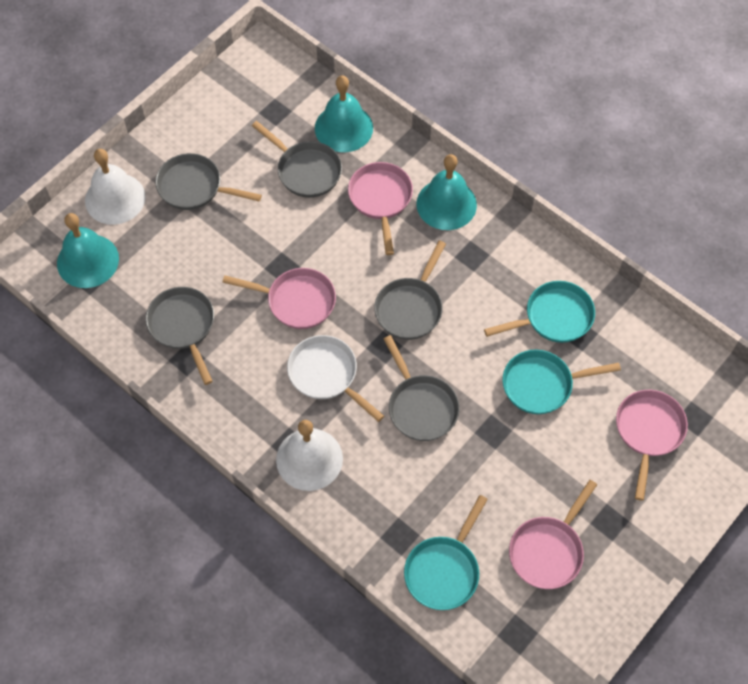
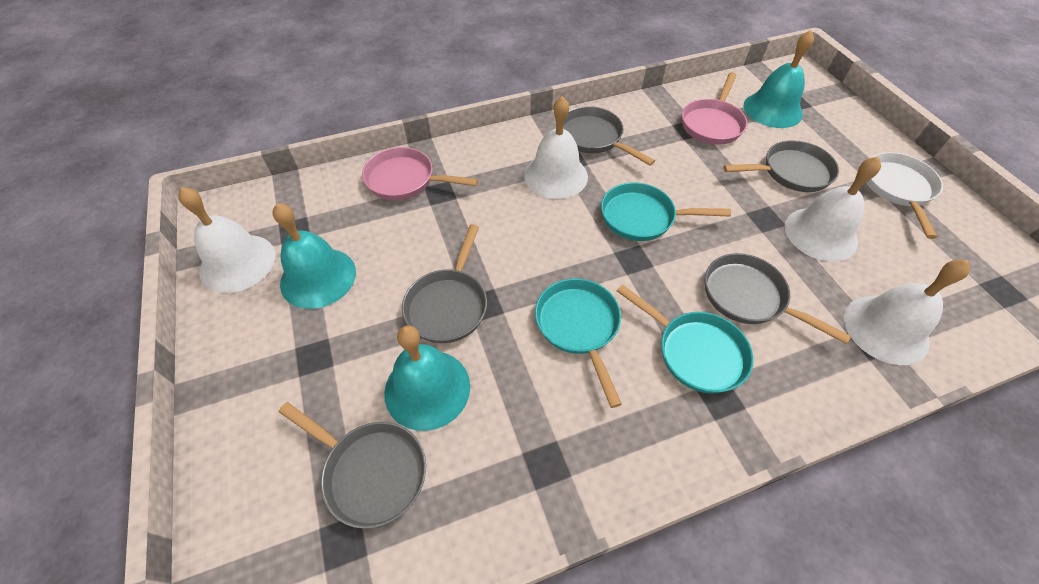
pink pan: 4 -> 2
white bell: 2 -> 4

